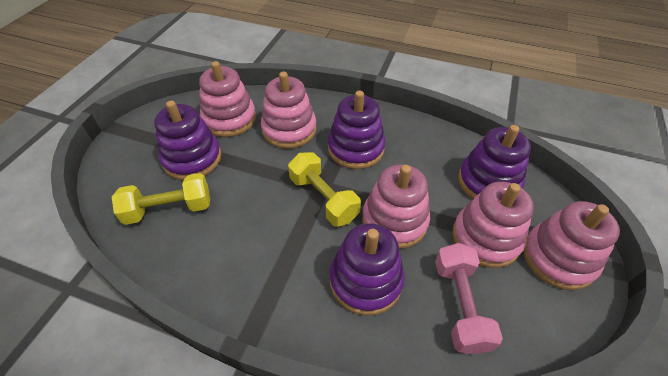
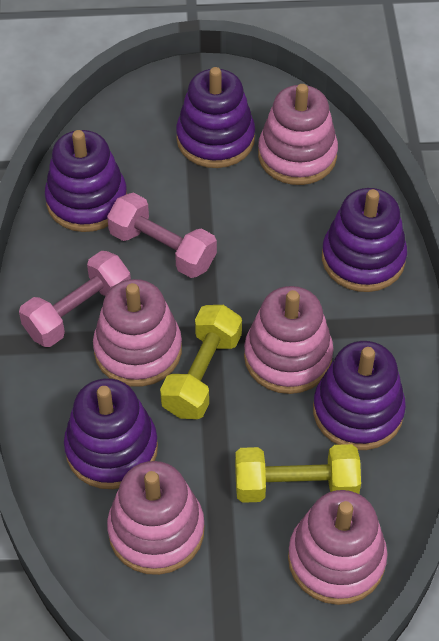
pink dumbbell: 1 -> 2
purple stacking toy: 4 -> 5

